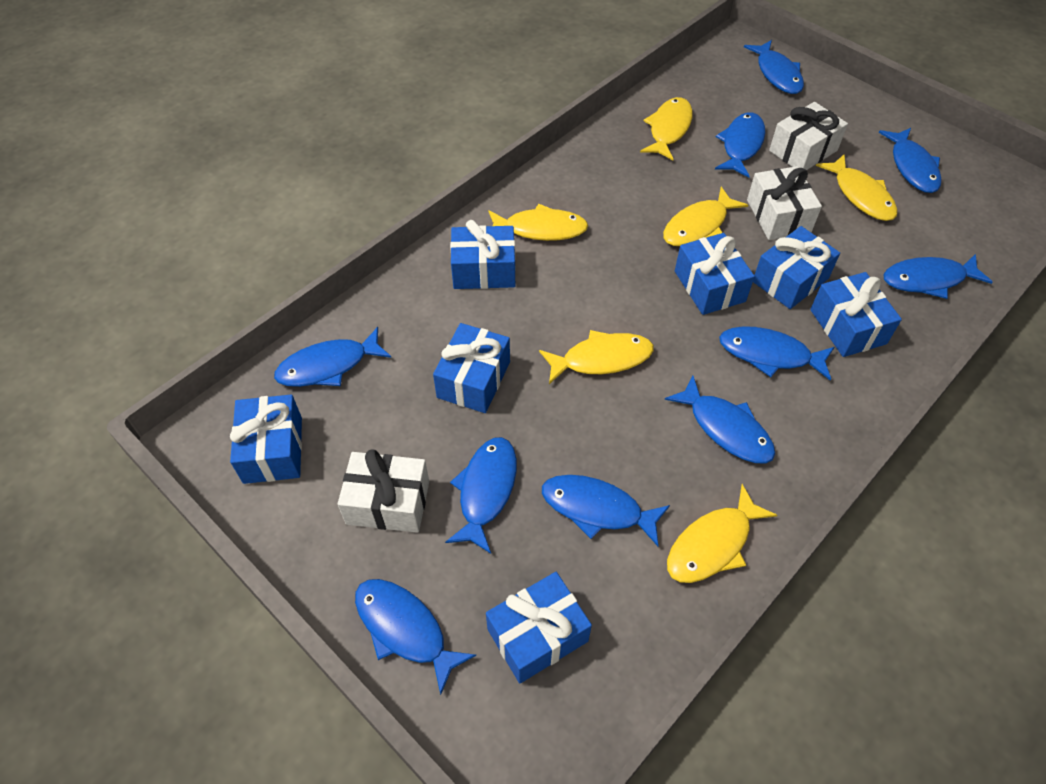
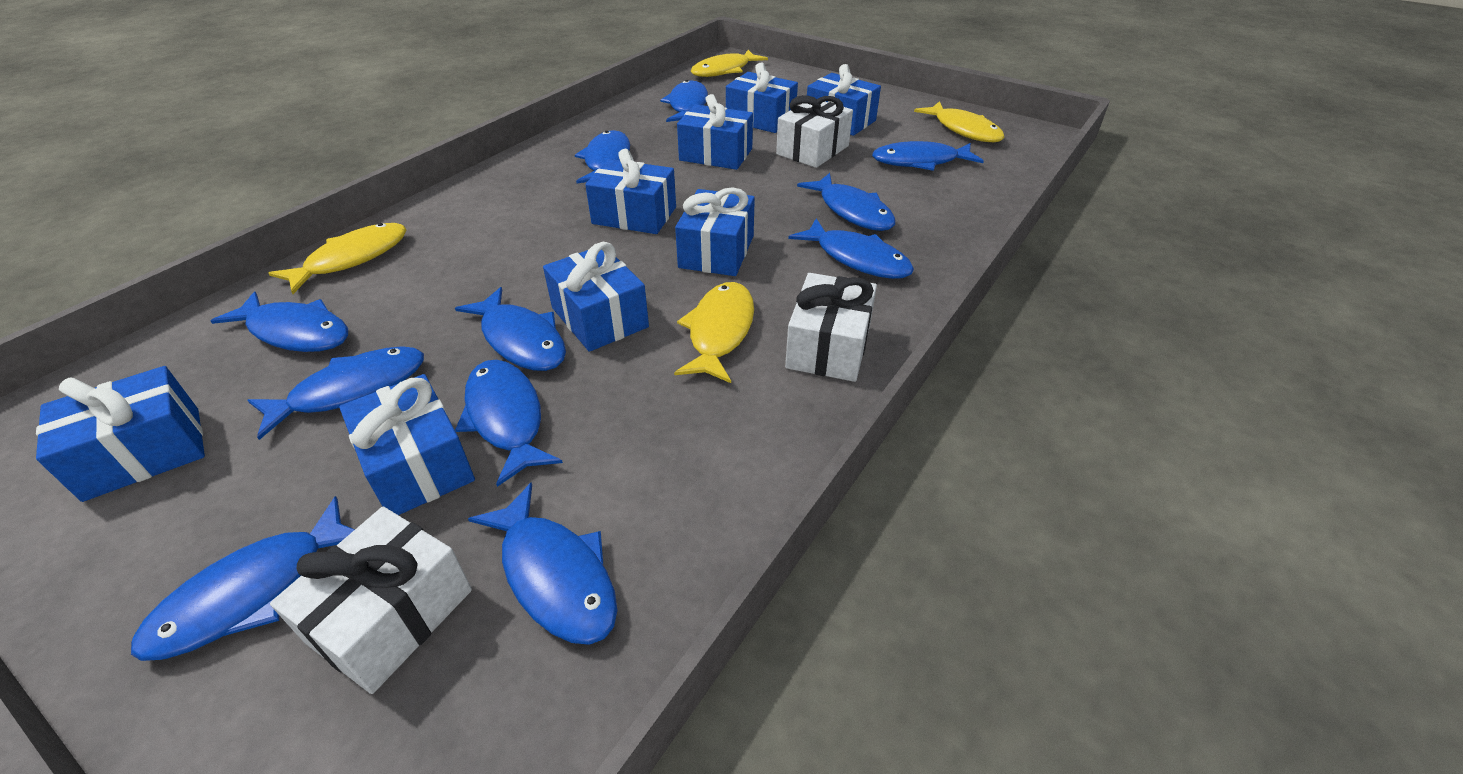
blue fish: 10 -> 11
blue gift: 7 -> 8
yellow fish: 6 -> 4

